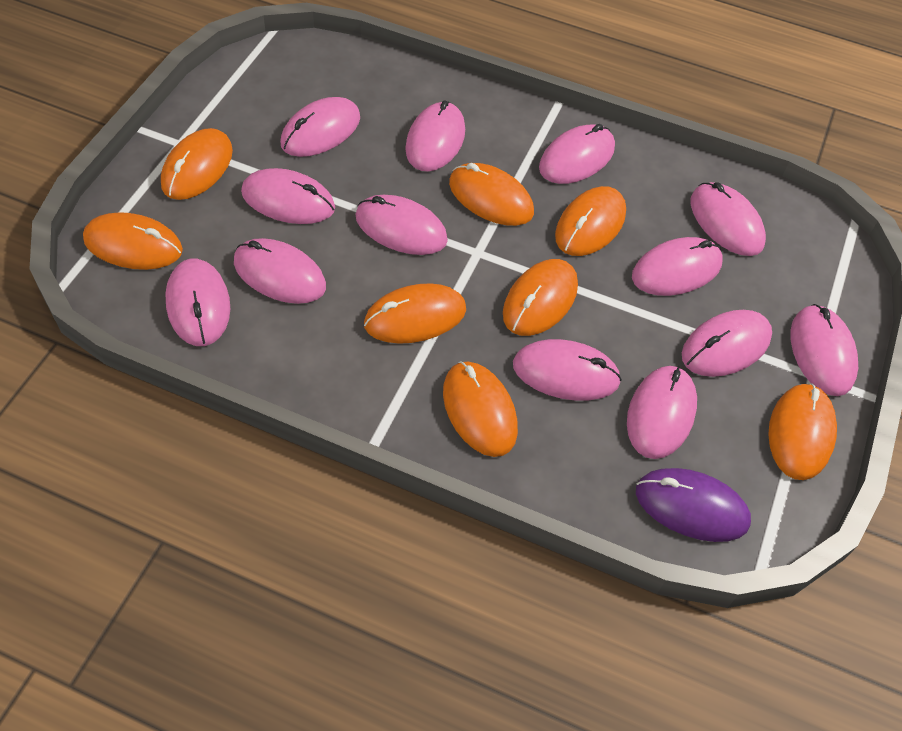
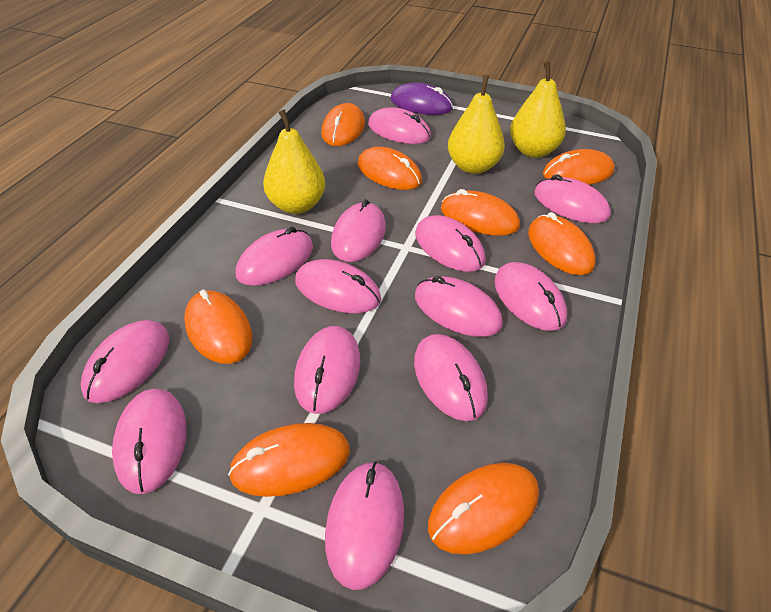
yellow pear: 0 -> 3

